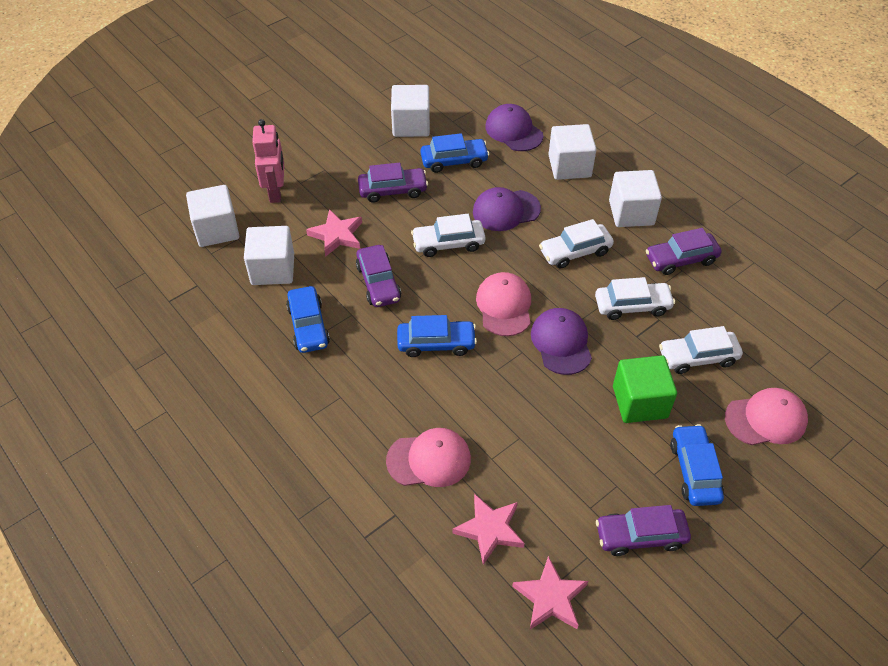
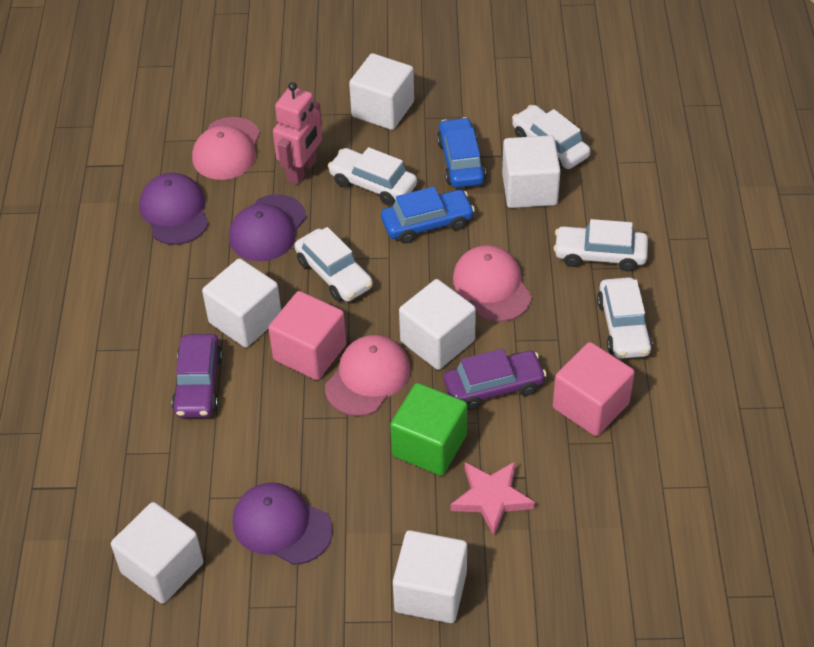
blue car: 4 -> 2
pink cube: 0 -> 2
pink star: 3 -> 1
purple car: 4 -> 2
white car: 4 -> 5
white cube: 5 -> 6

